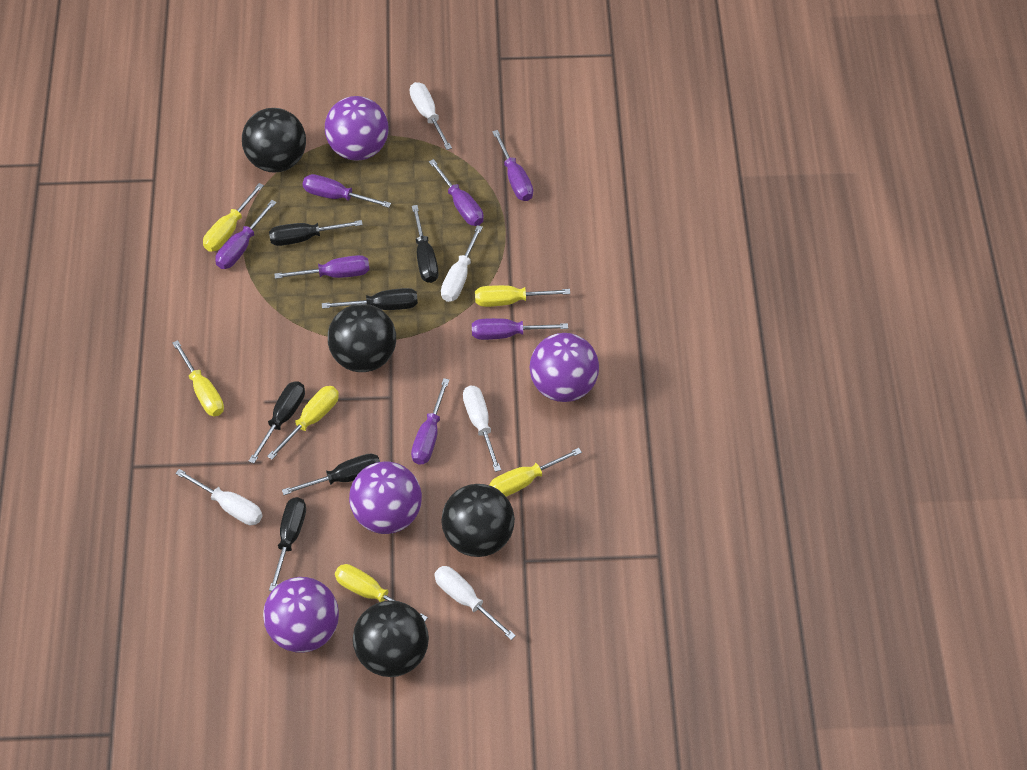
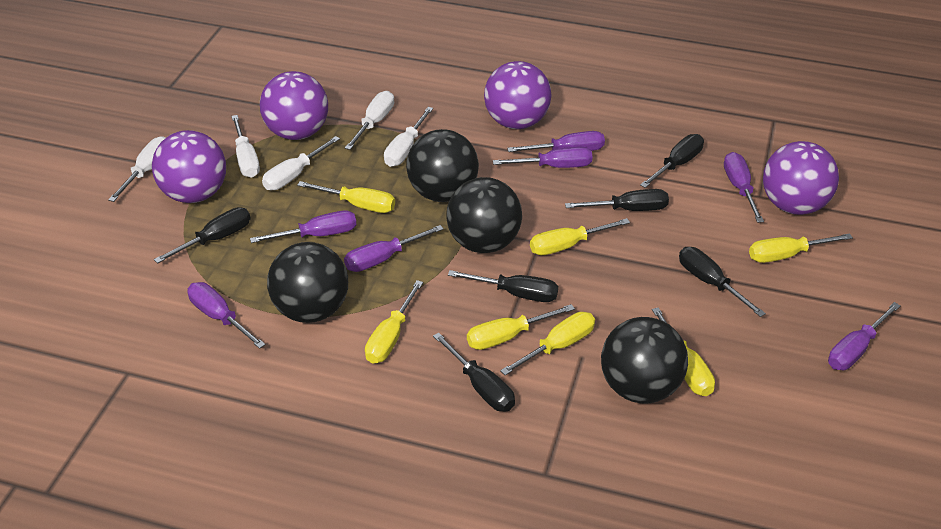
yellow screwdriver: 6 -> 7

